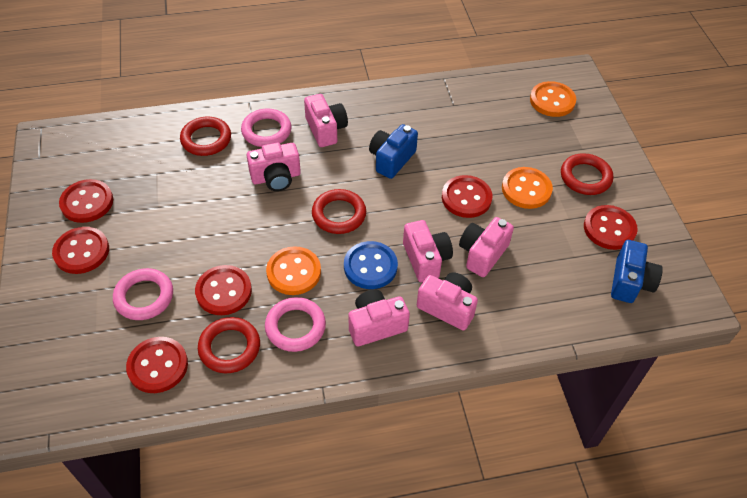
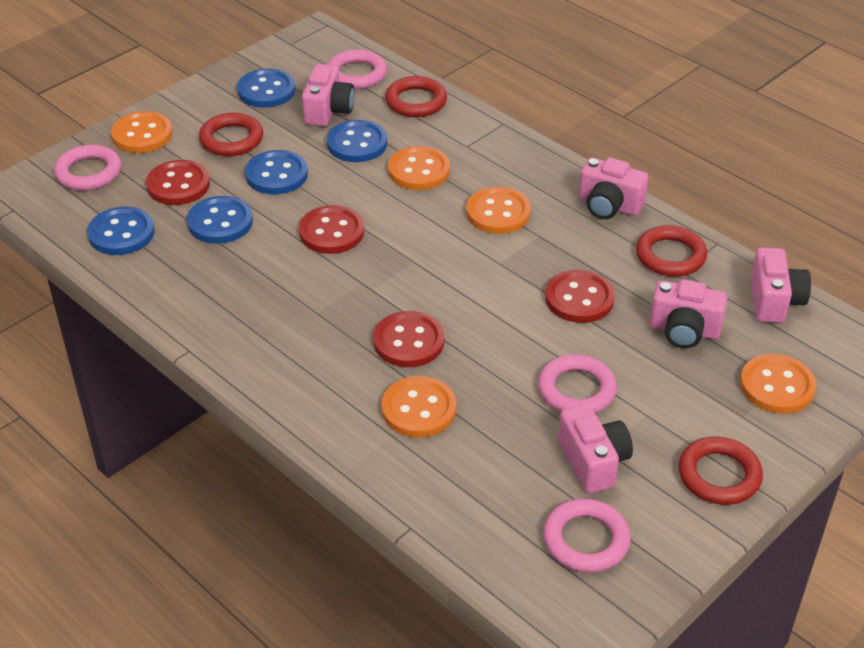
blue button: 1 -> 5
blue camera: 2 -> 0
orange button: 3 -> 5
pink camera: 6 -> 5
pink ring: 3 -> 4
red button: 6 -> 4

